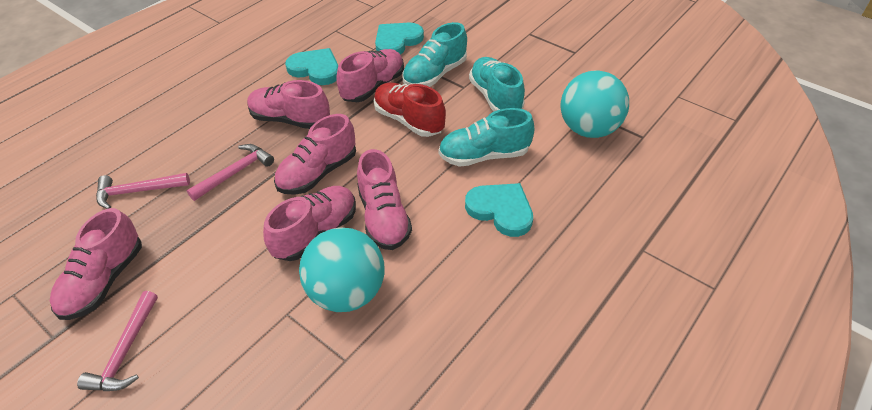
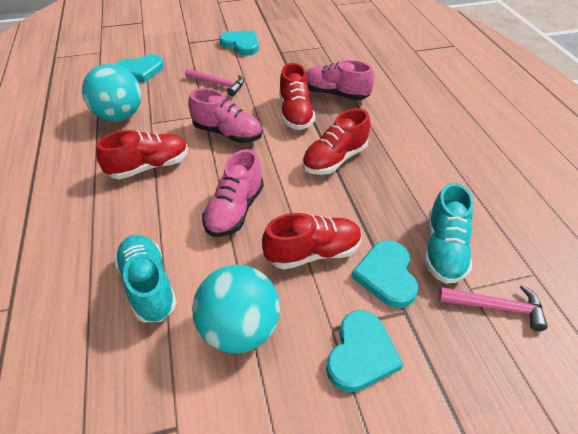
pink hammer: 3 -> 2
pink shoe: 6 -> 3
red shoe: 1 -> 4
turquoise heart: 3 -> 4
turquoise shoe: 3 -> 2

